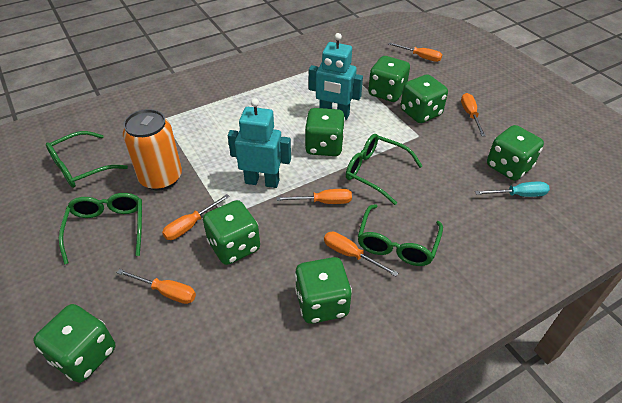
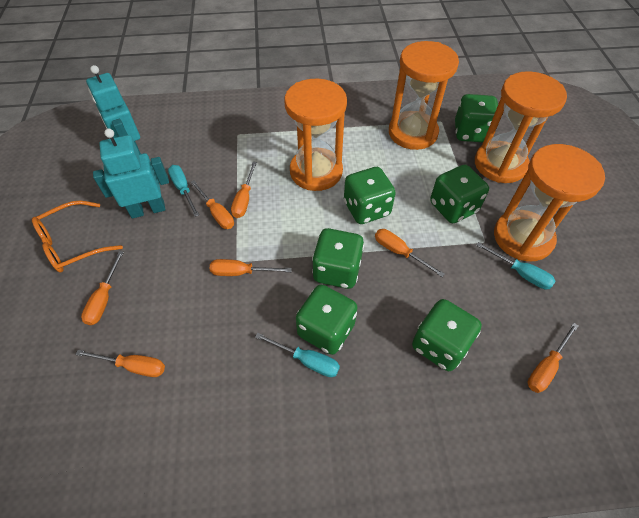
green dice: 7 -> 6
green glasses: 4 -> 0
orange can: 1 -> 0
orange glasses: 0 -> 1
orange hourglass: 0 -> 4
orange screwdriver: 6 -> 7
turquoise screwdriver: 1 -> 3

